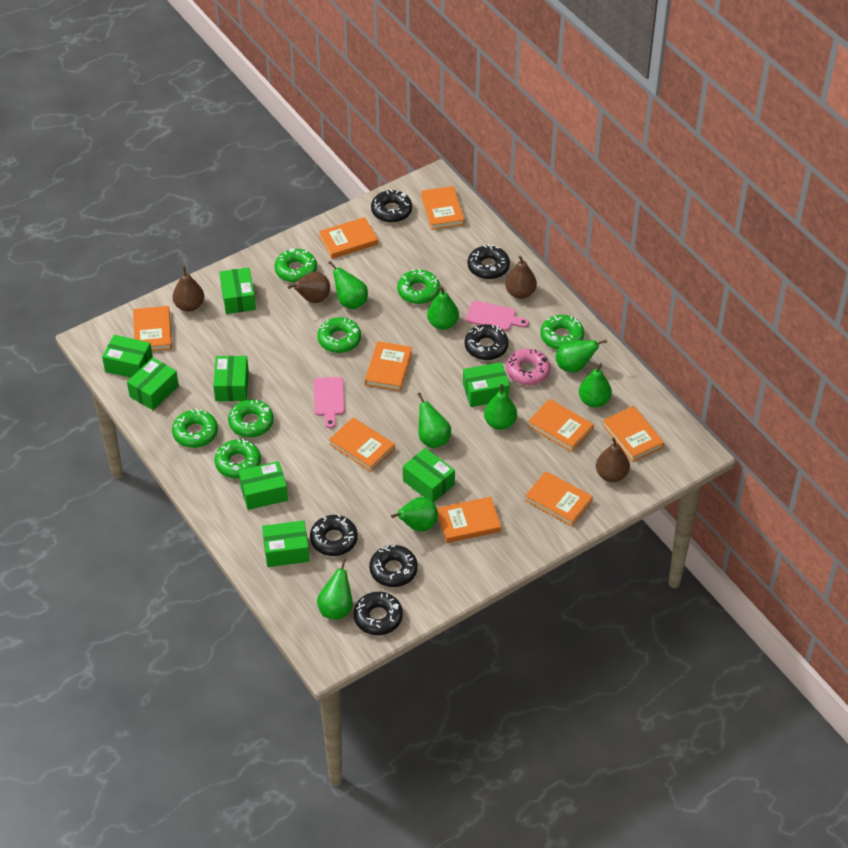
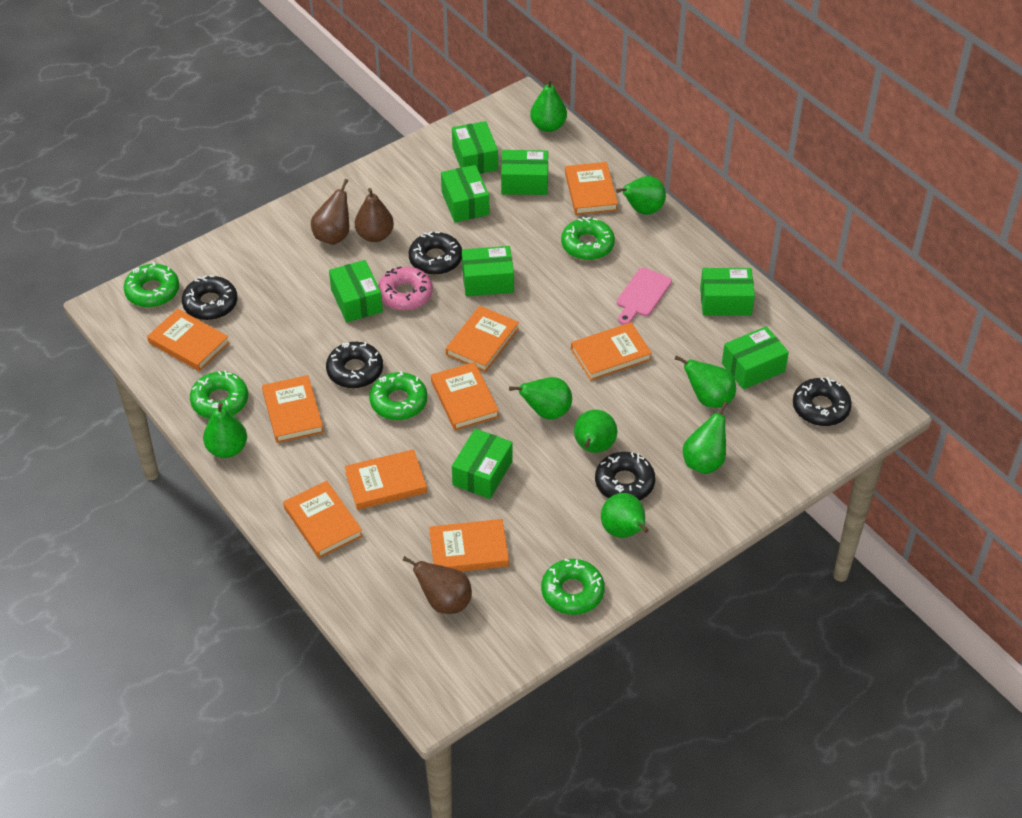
black donut: 6 -> 5
brown pear: 4 -> 3
green donut: 7 -> 5
pink cutting board: 2 -> 1

